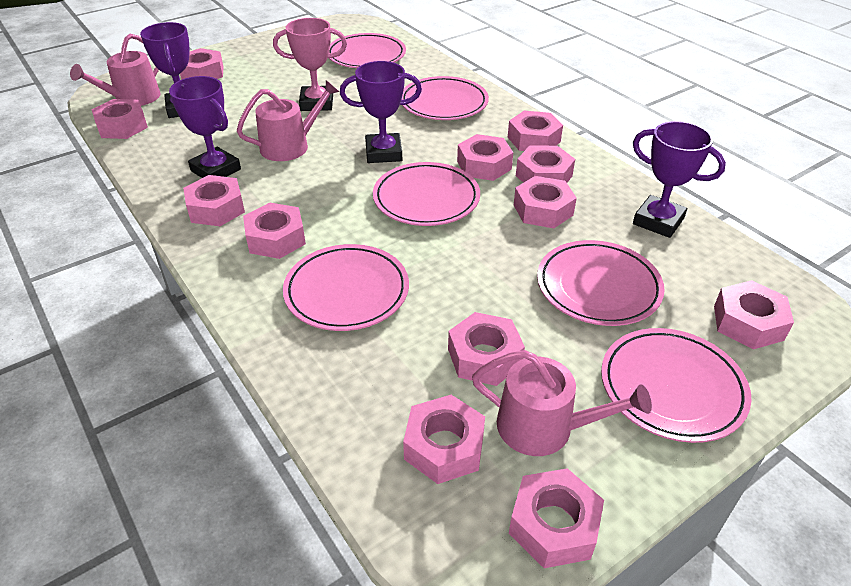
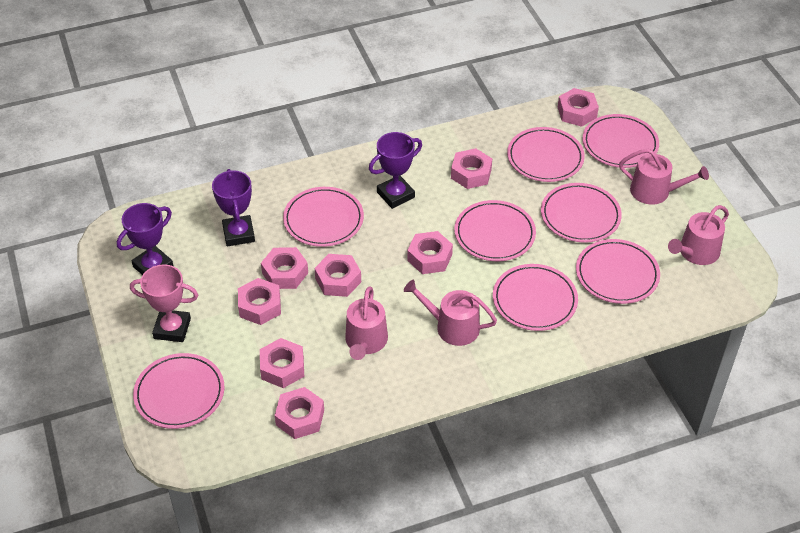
pink nut: 12 -> 8
pink plate: 6 -> 8
pink watering can: 3 -> 4
purple trophy: 4 -> 3

